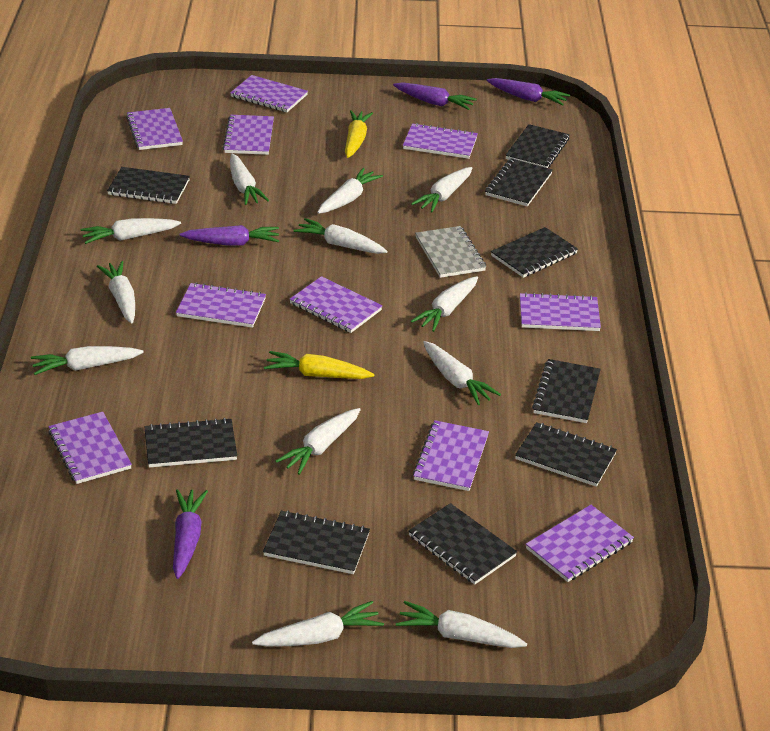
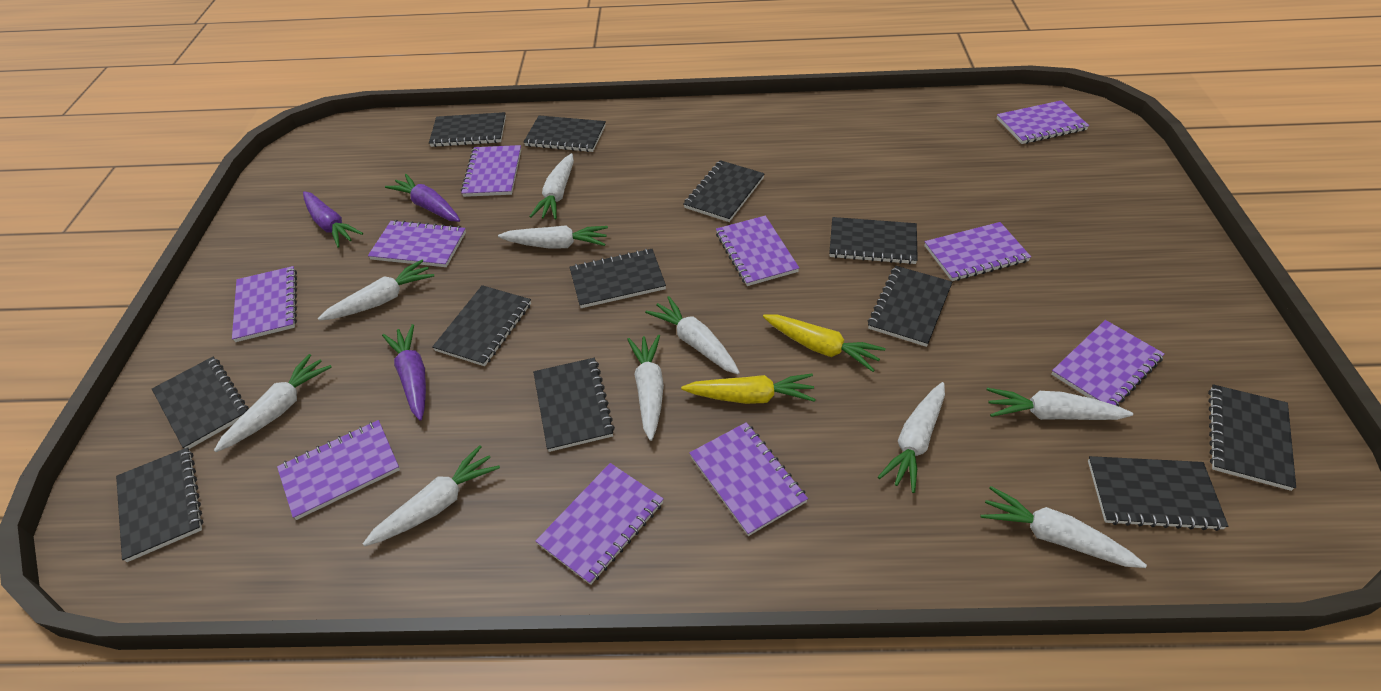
black notebook: 9 -> 12
grey notebook: 1 -> 0
purple carrot: 4 -> 3
white carrot: 12 -> 10

